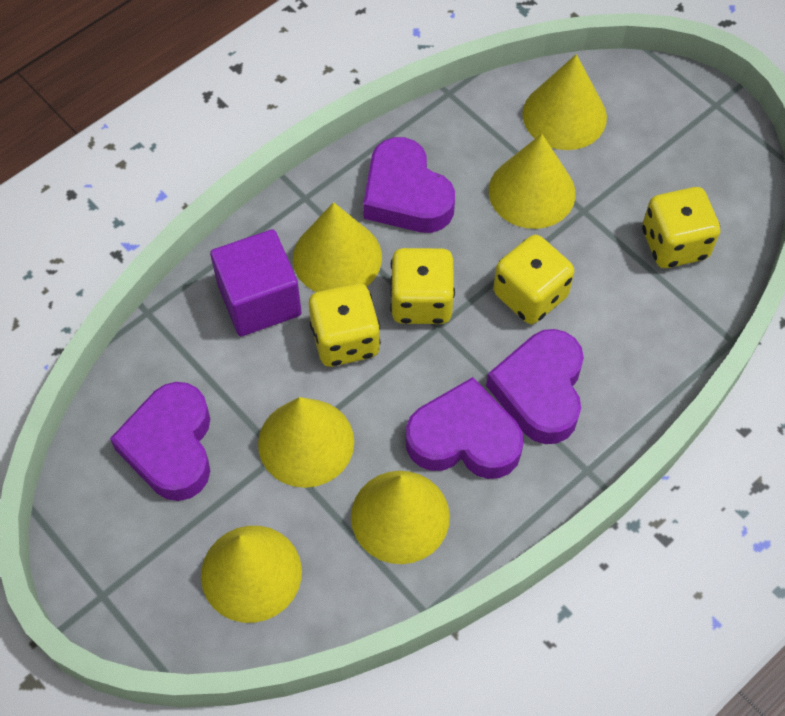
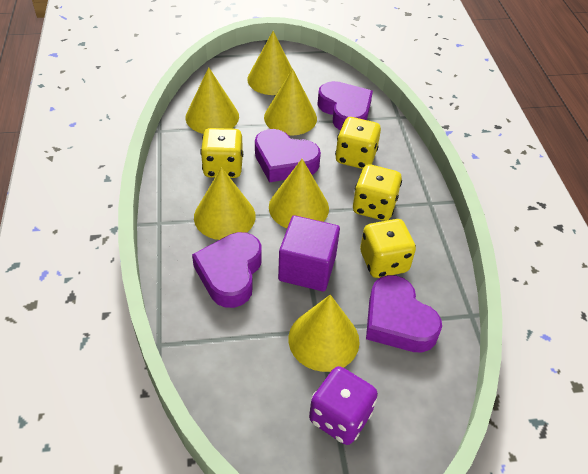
purple dice: 0 -> 1

